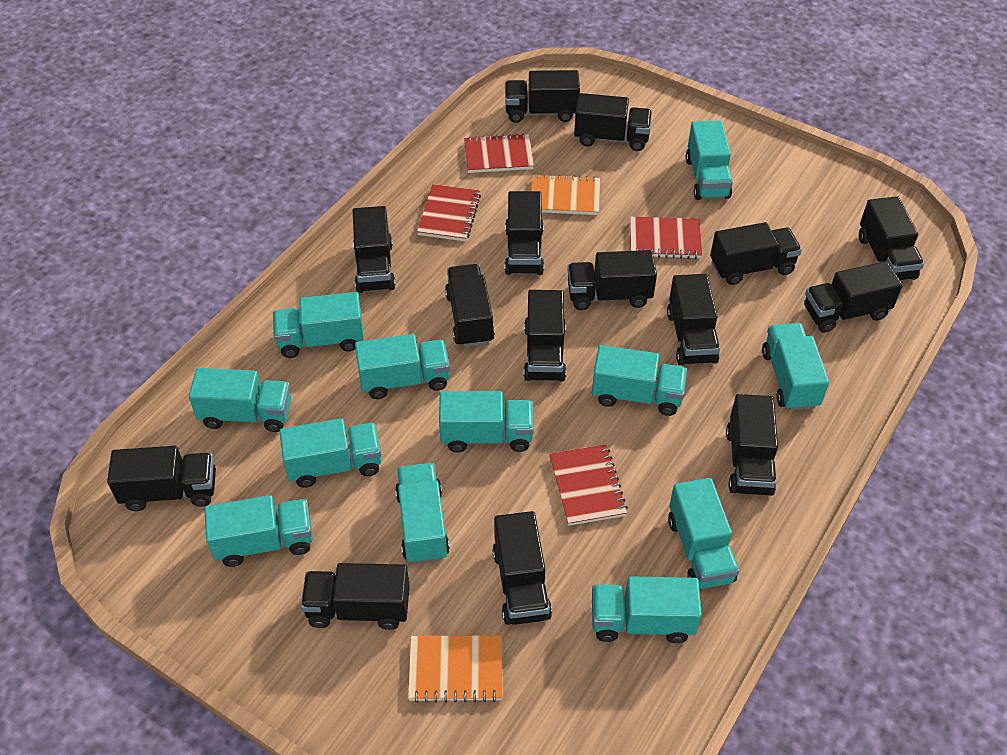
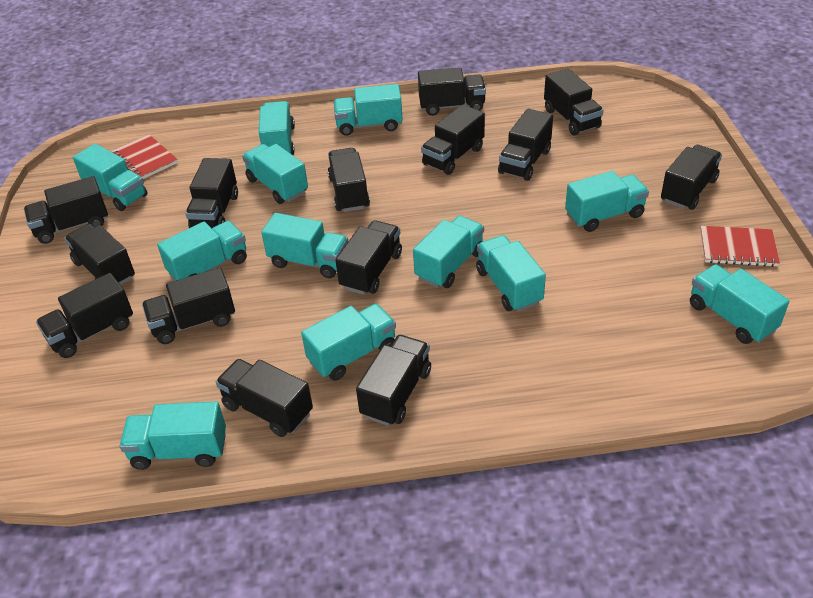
black truck: 15 -> 14
orange notebook: 2 -> 0
red notebook: 4 -> 2

